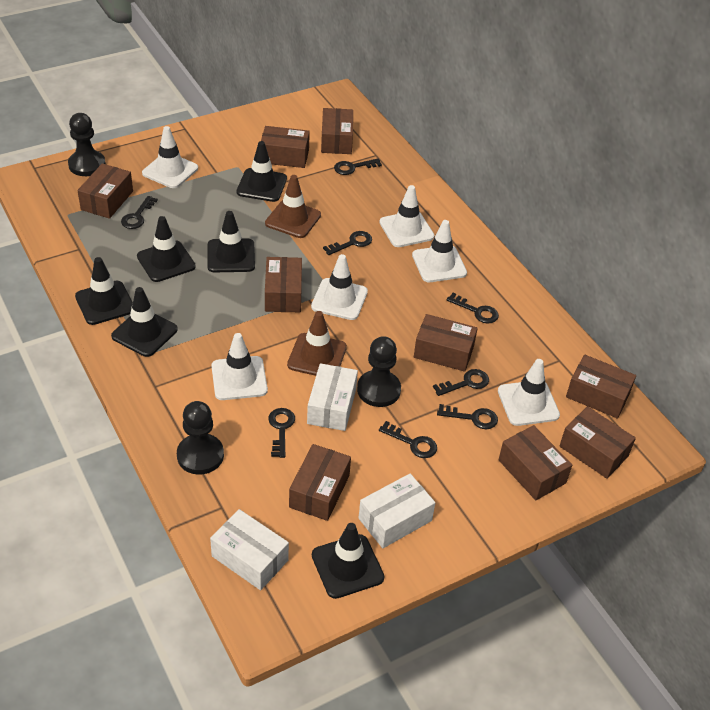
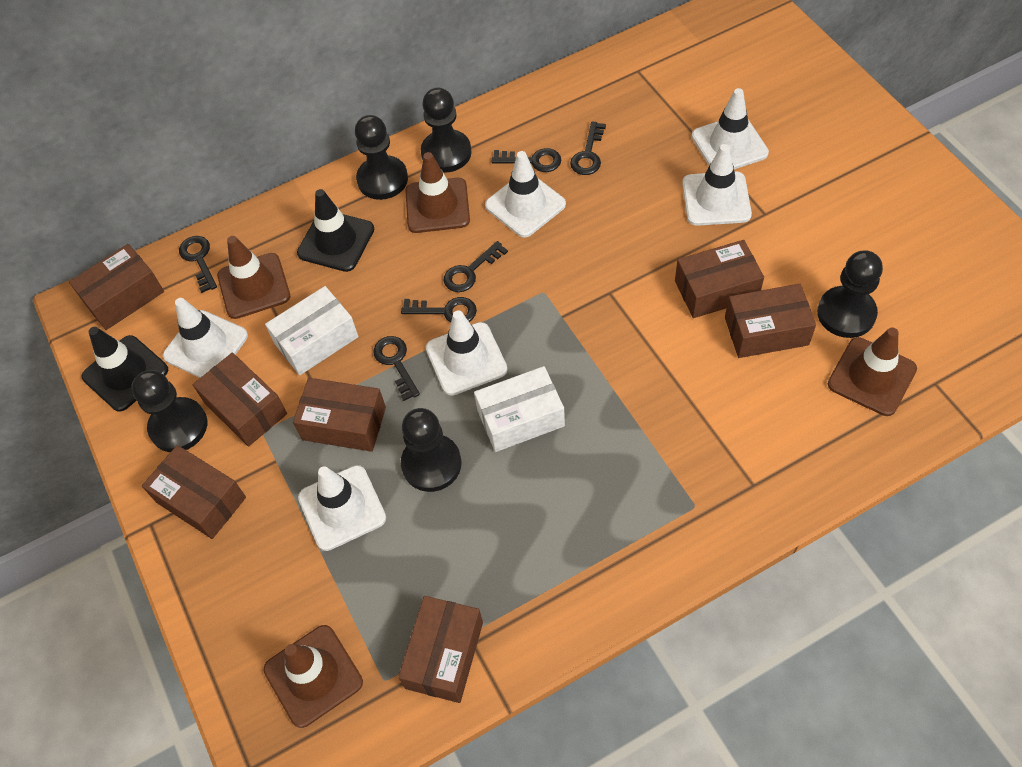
black key: 8 -> 6
black pawn: 3 -> 5
black traffic cone: 6 -> 2
brown box: 9 -> 7
brown traffic cone: 2 -> 4
white box: 3 -> 2

